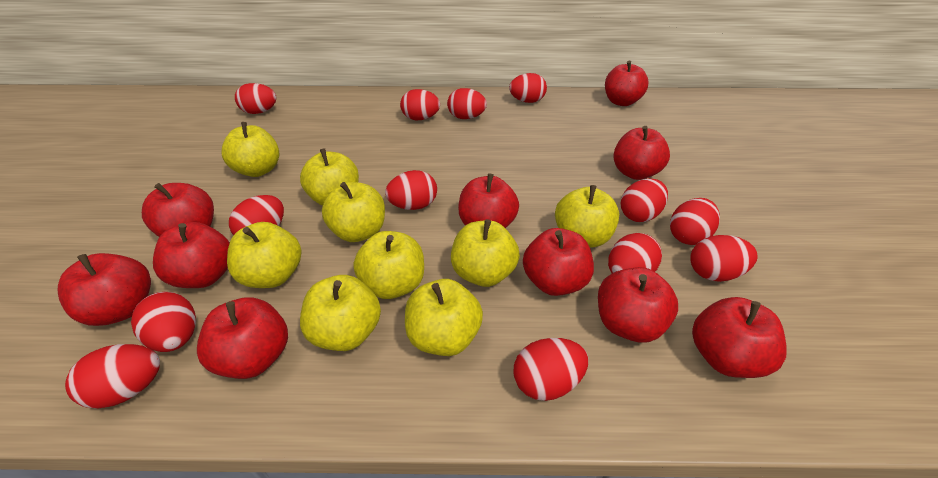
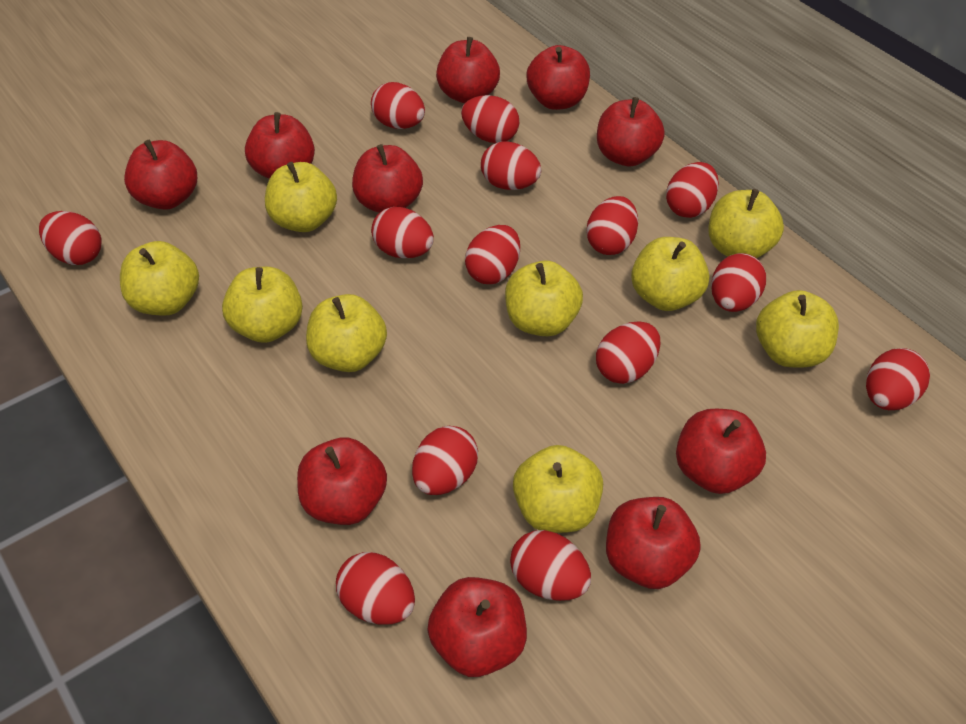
red egg: 13 -> 14

